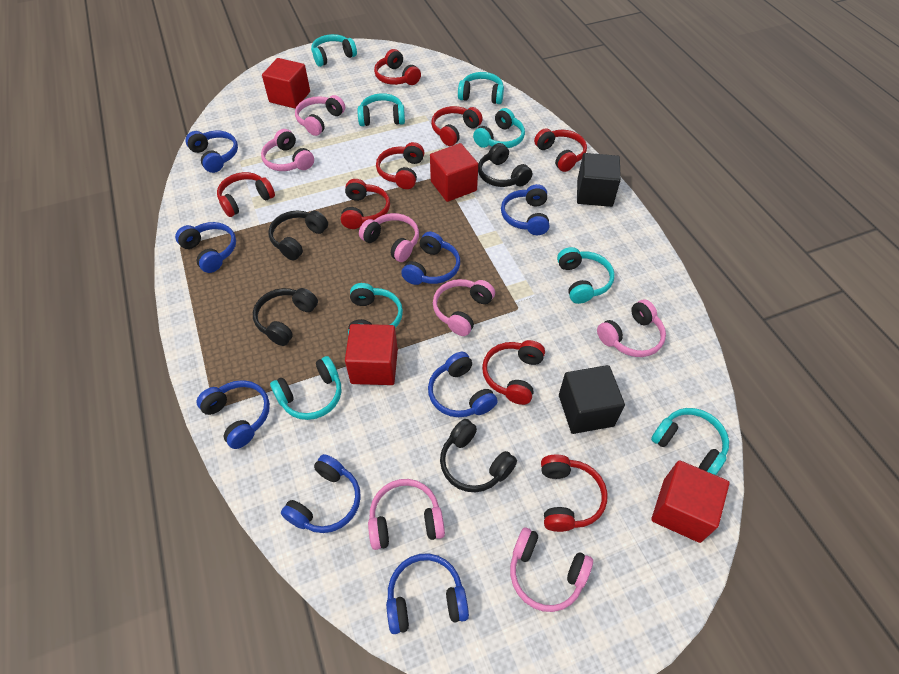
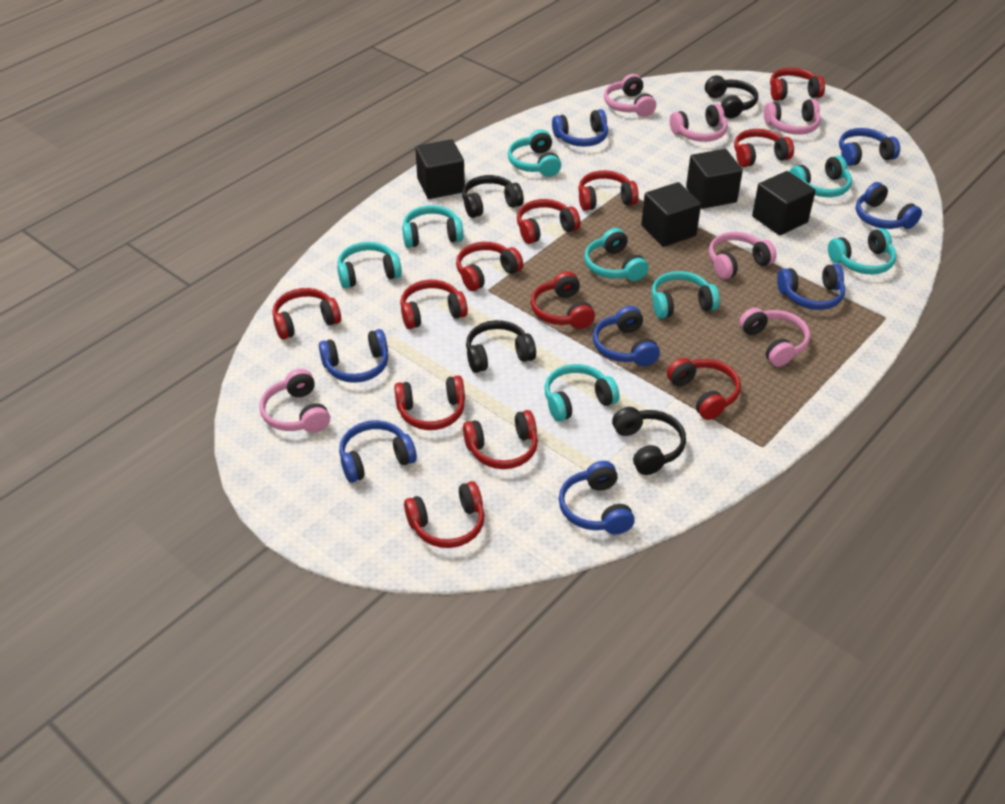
black cube: 2 -> 4
pink headphones: 7 -> 6
red cube: 4 -> 0
red headphones: 8 -> 12

